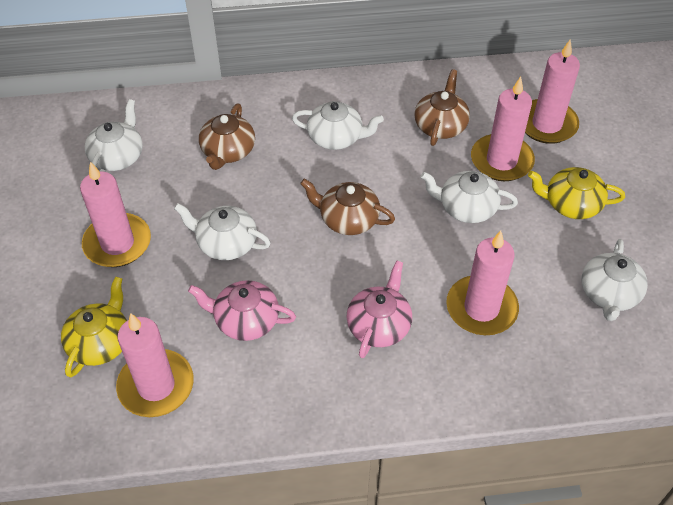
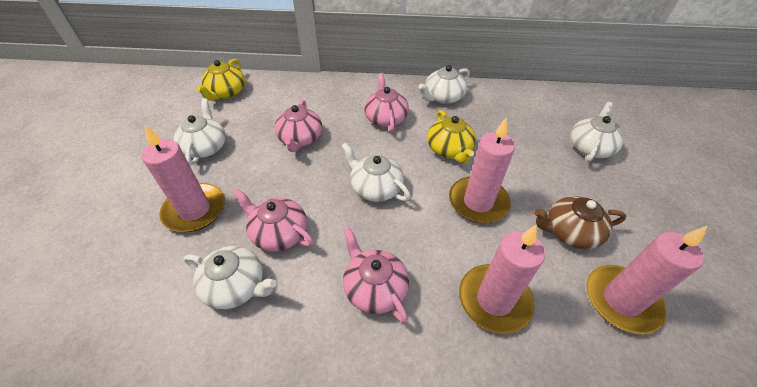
brown teapot: 3 -> 1
pink candle: 5 -> 4
pink teapot: 2 -> 4

